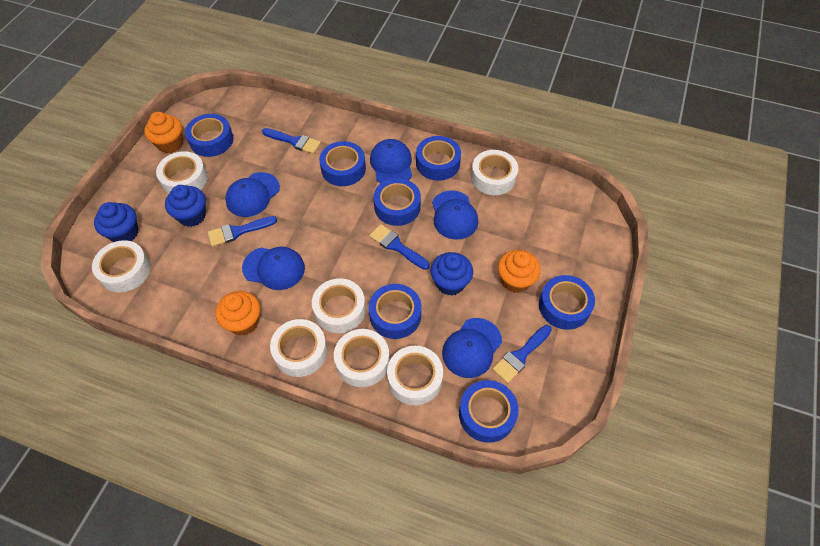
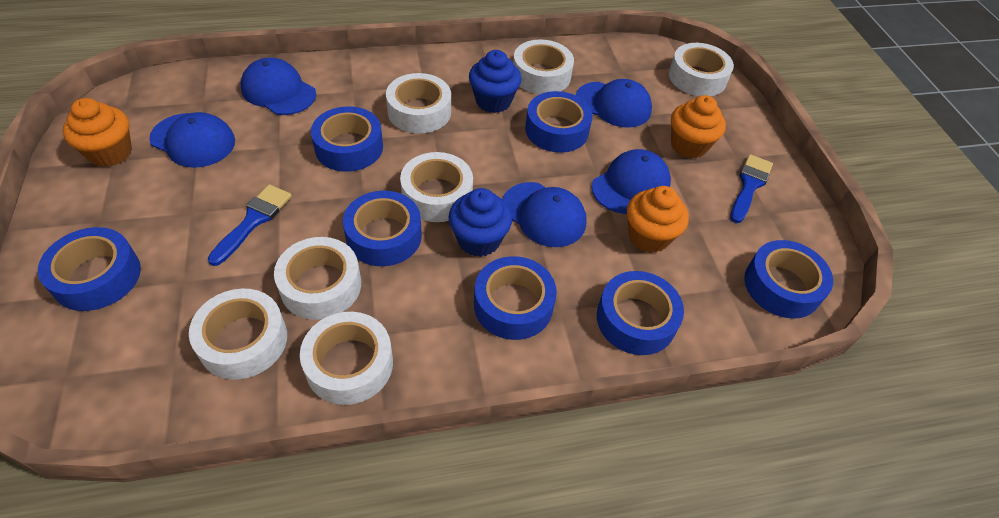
blue brush: 4 -> 2
blue cupcake: 3 -> 2

